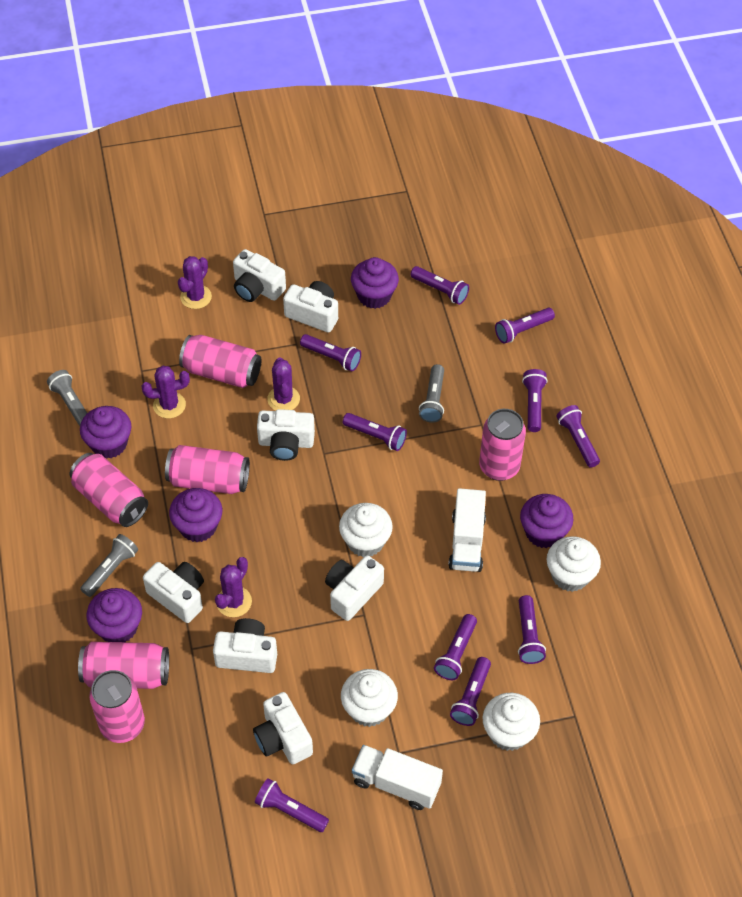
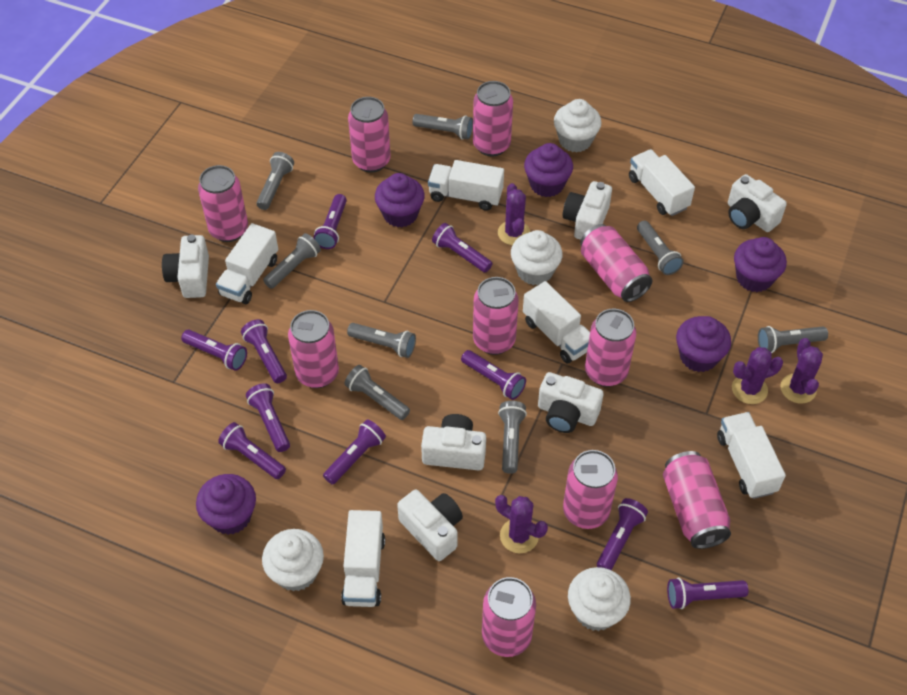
grey flashlight: 3 -> 8
pink can: 6 -> 10
white camera: 7 -> 6
white truck: 2 -> 6

